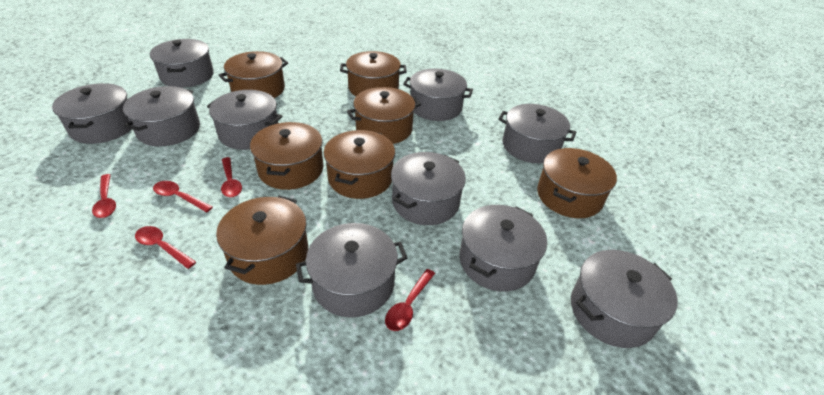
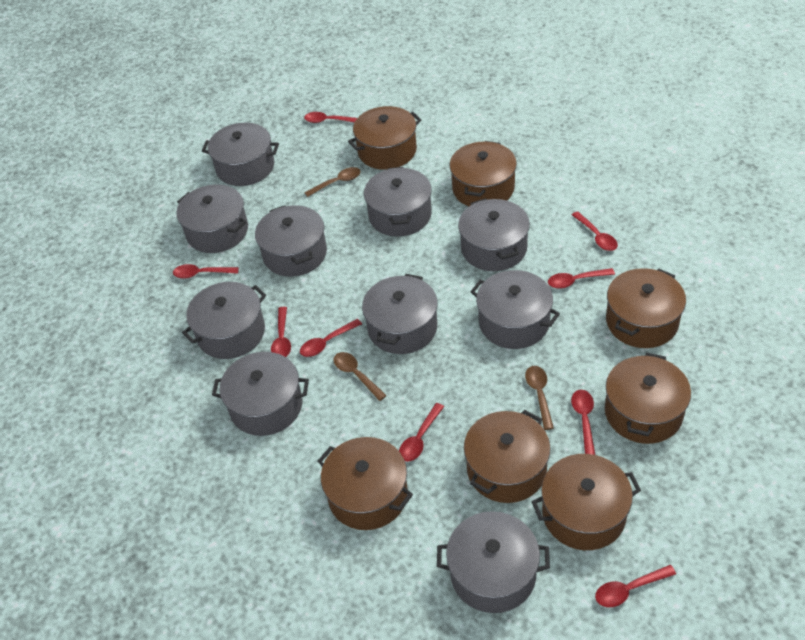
brown spoon: 0 -> 3
red spoon: 5 -> 9

